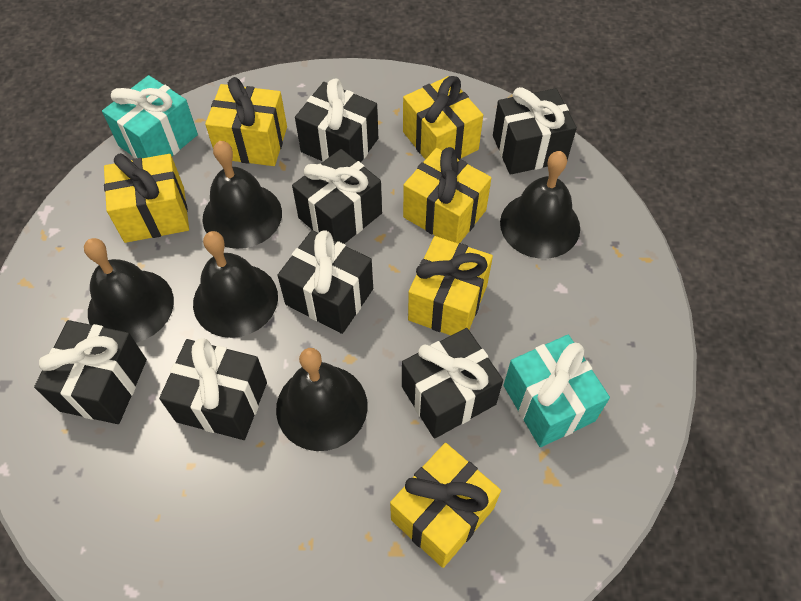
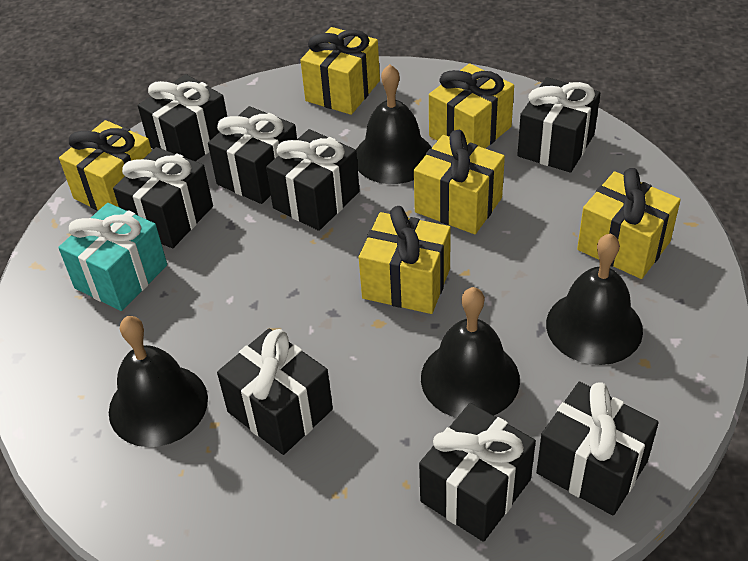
black bell: 5 -> 4
black gift: 7 -> 8
turquoise gift: 2 -> 1

